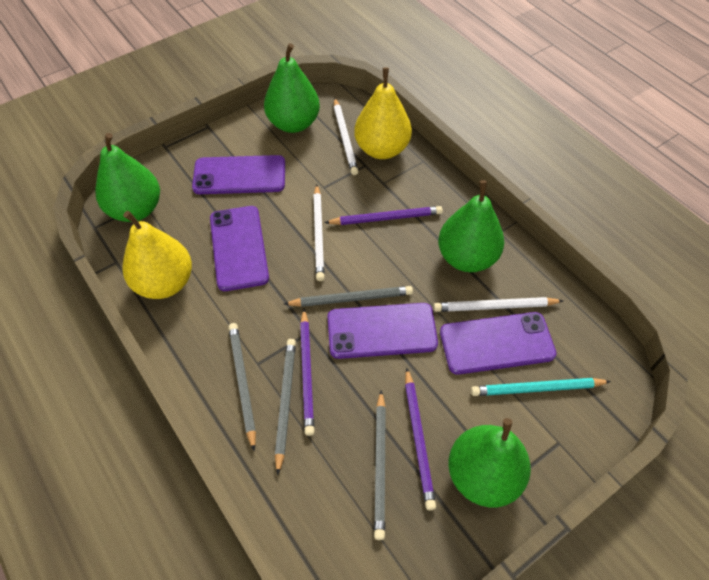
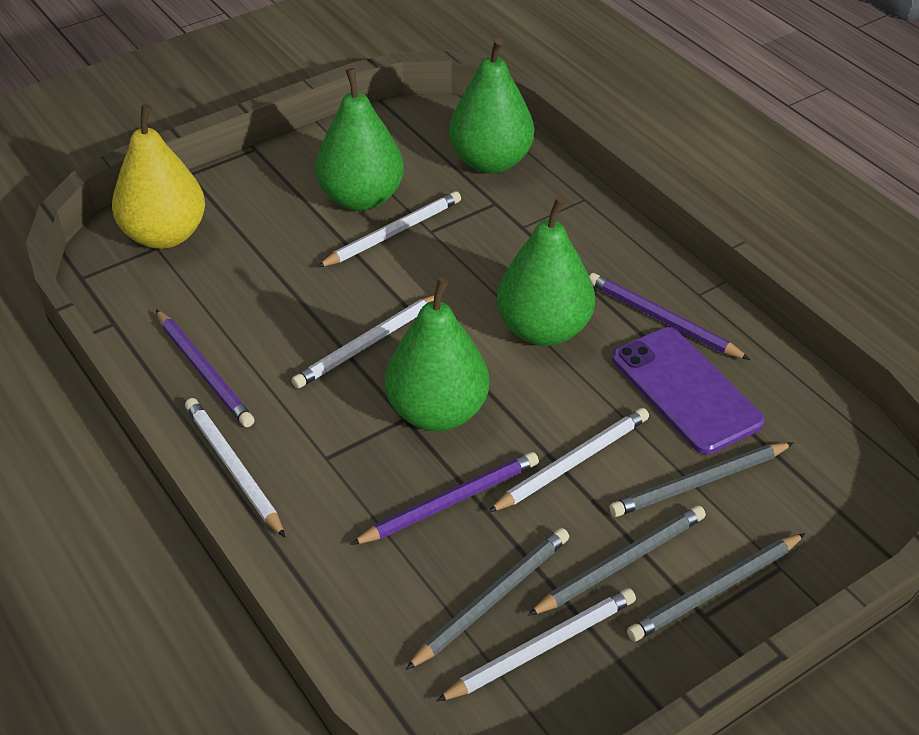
purple phone: 4 -> 1
turquoise pencil: 1 -> 0
white pencil: 3 -> 5
yellow pear: 2 -> 1

